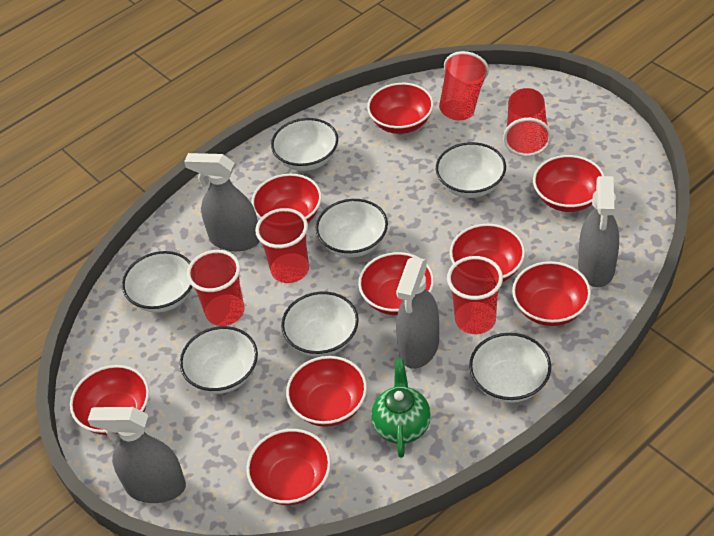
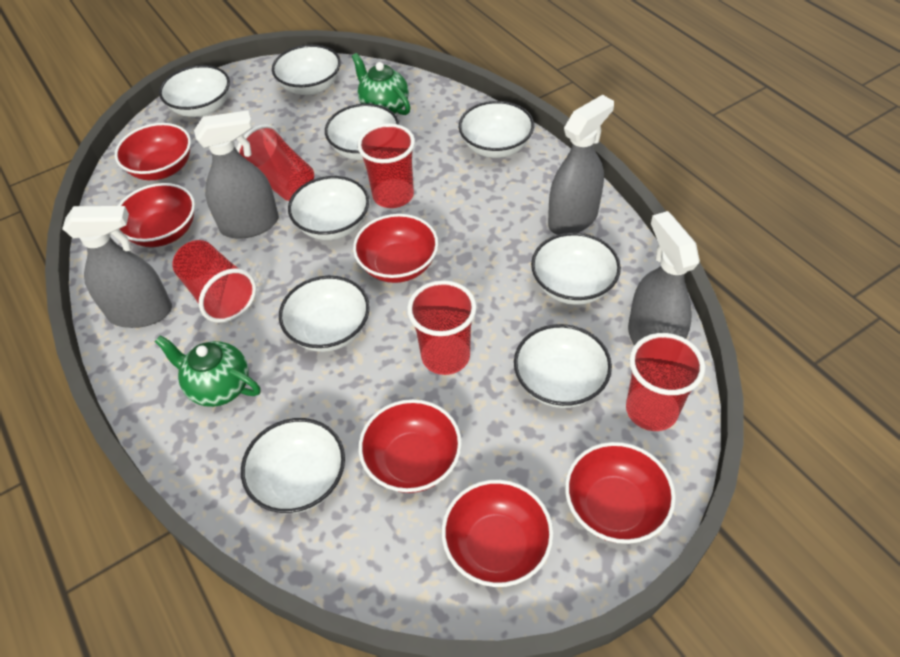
green teapot: 1 -> 2
red bowl: 9 -> 6
white bowl: 7 -> 9

